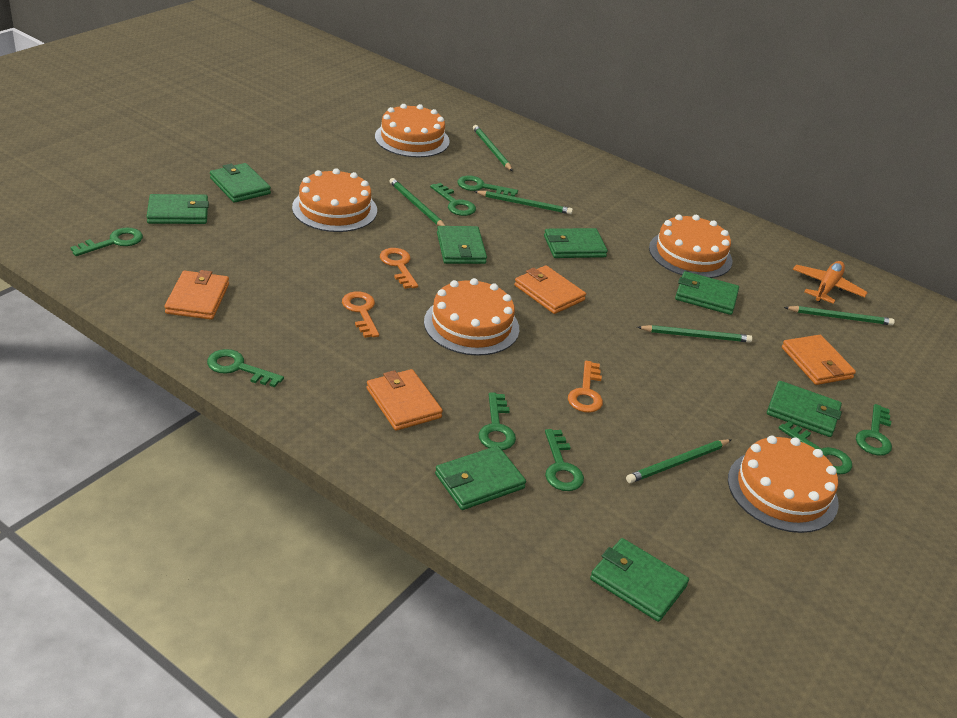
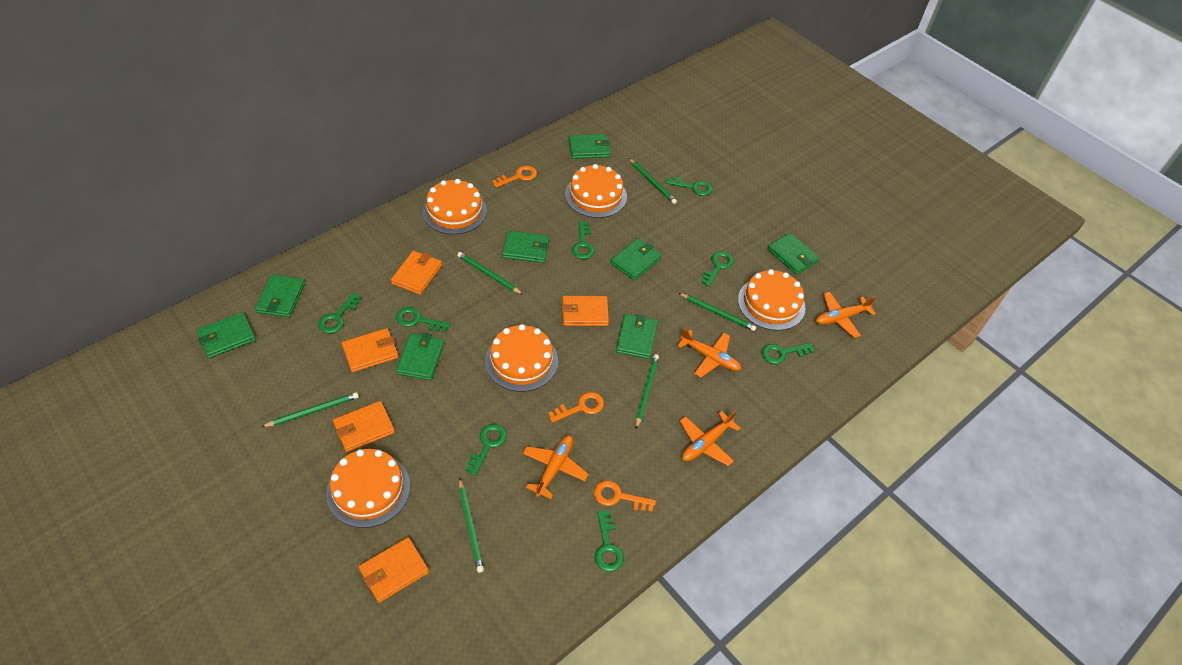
orange plane: 1 -> 4
orange wallet: 4 -> 5

